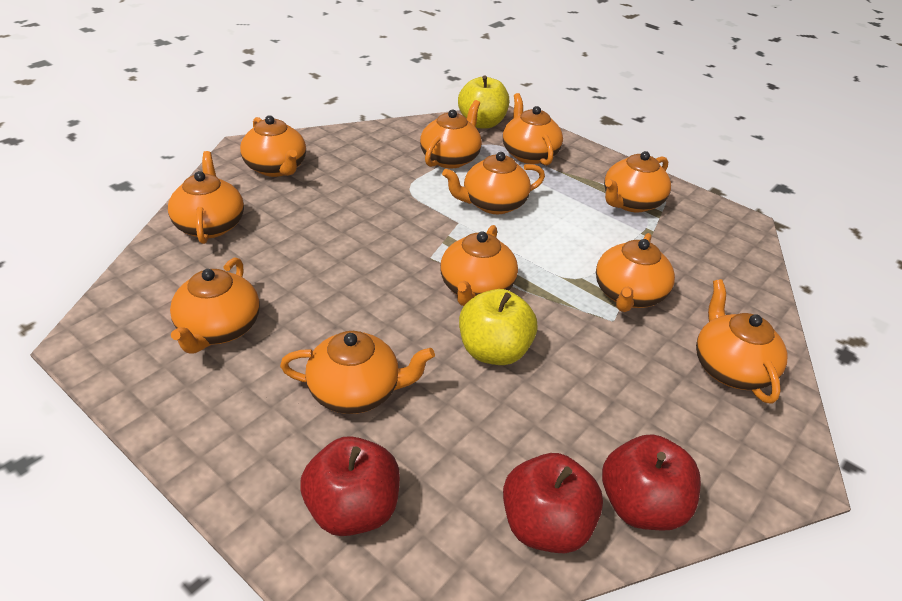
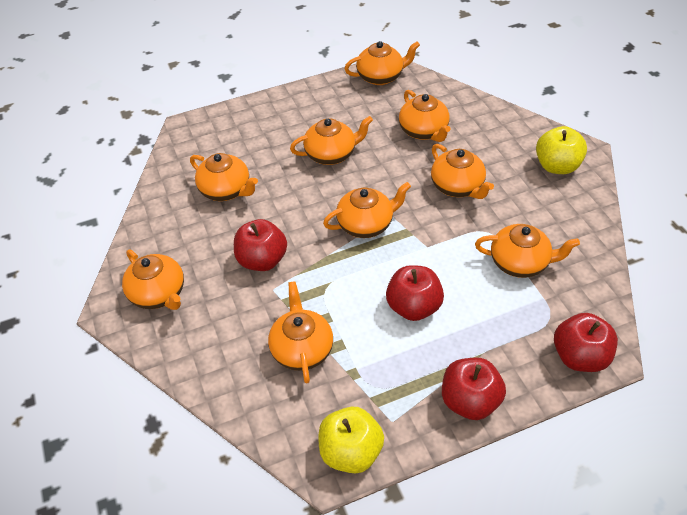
orange teapot: 11 -> 9
red apple: 3 -> 4

